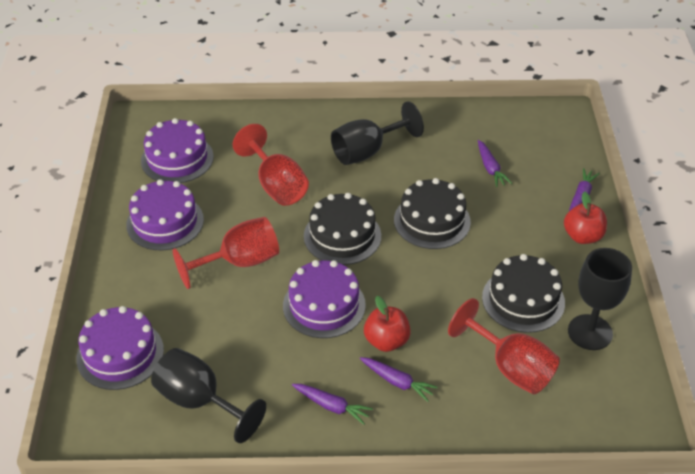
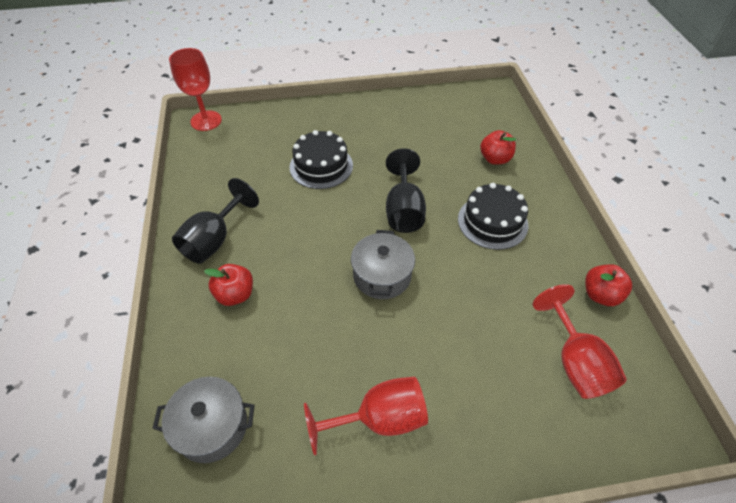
black cake: 3 -> 2
black goblet: 3 -> 2
grey pot: 0 -> 2
purple cake: 4 -> 0
purple carrot: 4 -> 0
red apple: 2 -> 3

